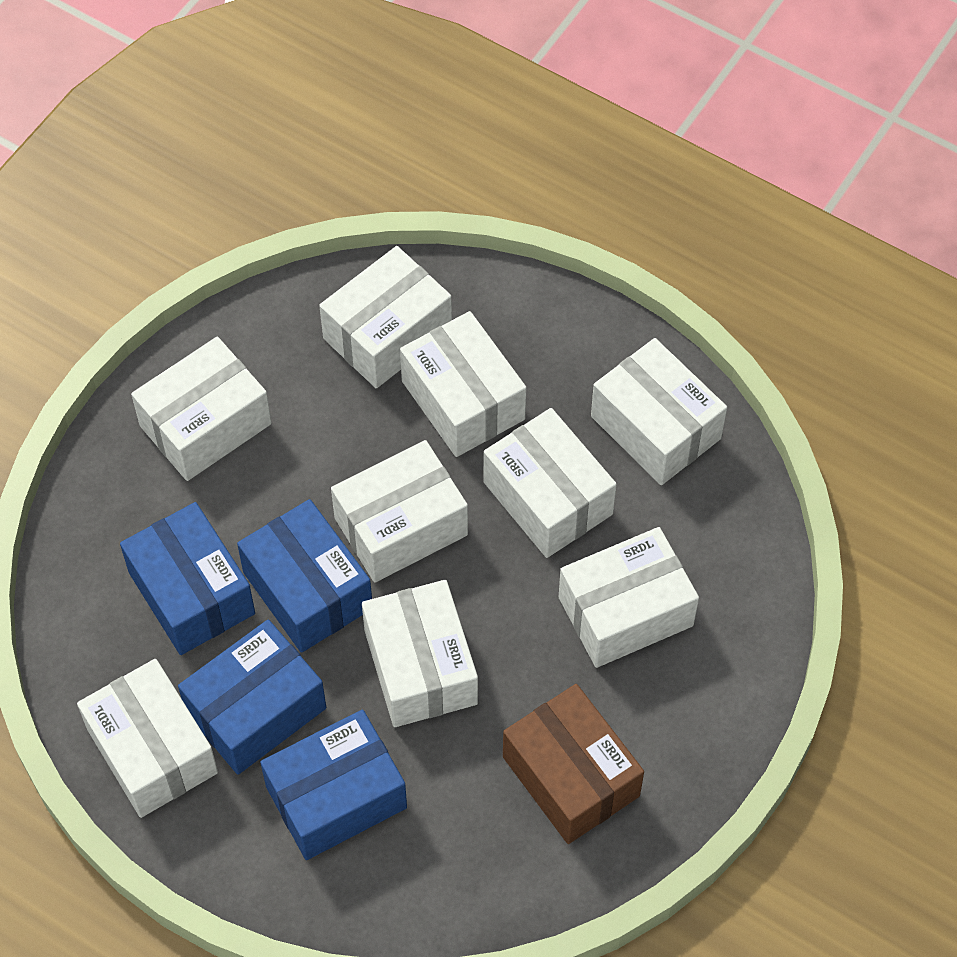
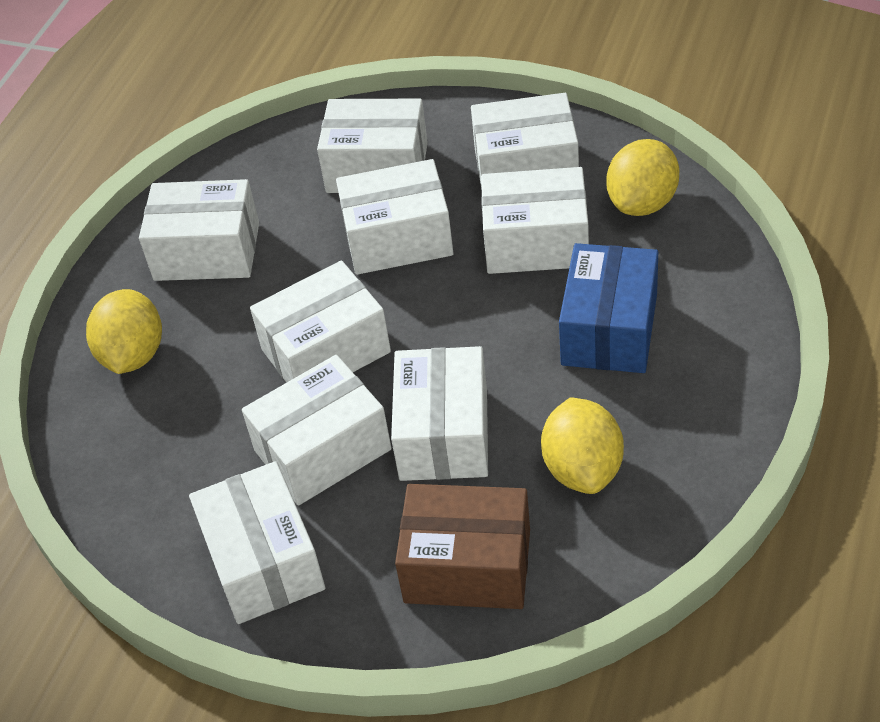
blue box: 4 -> 1
yellow lemon: 0 -> 3

